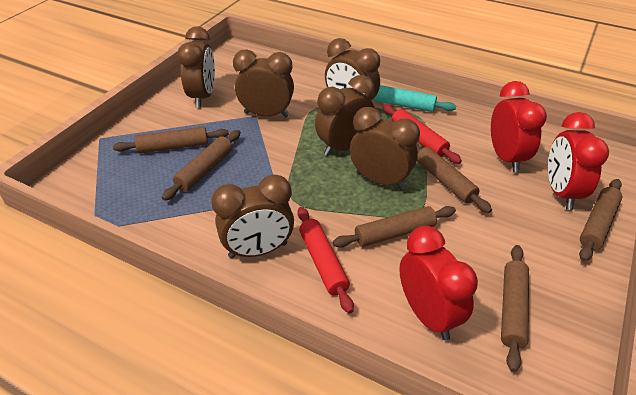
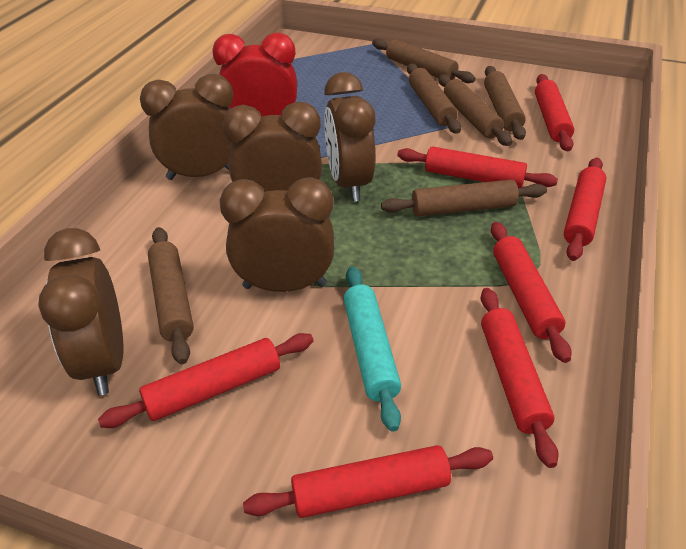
brown clock: 6 -> 5
red clock: 3 -> 1
red rolling pin: 2 -> 7

